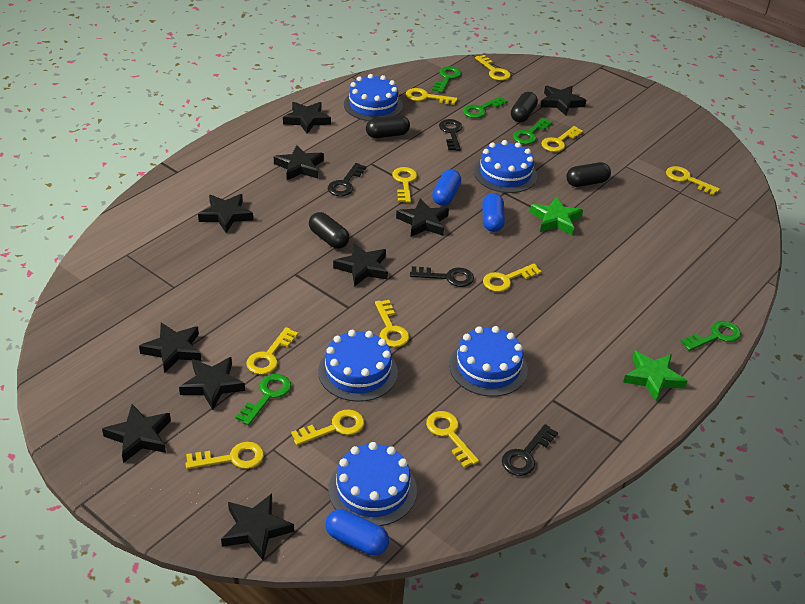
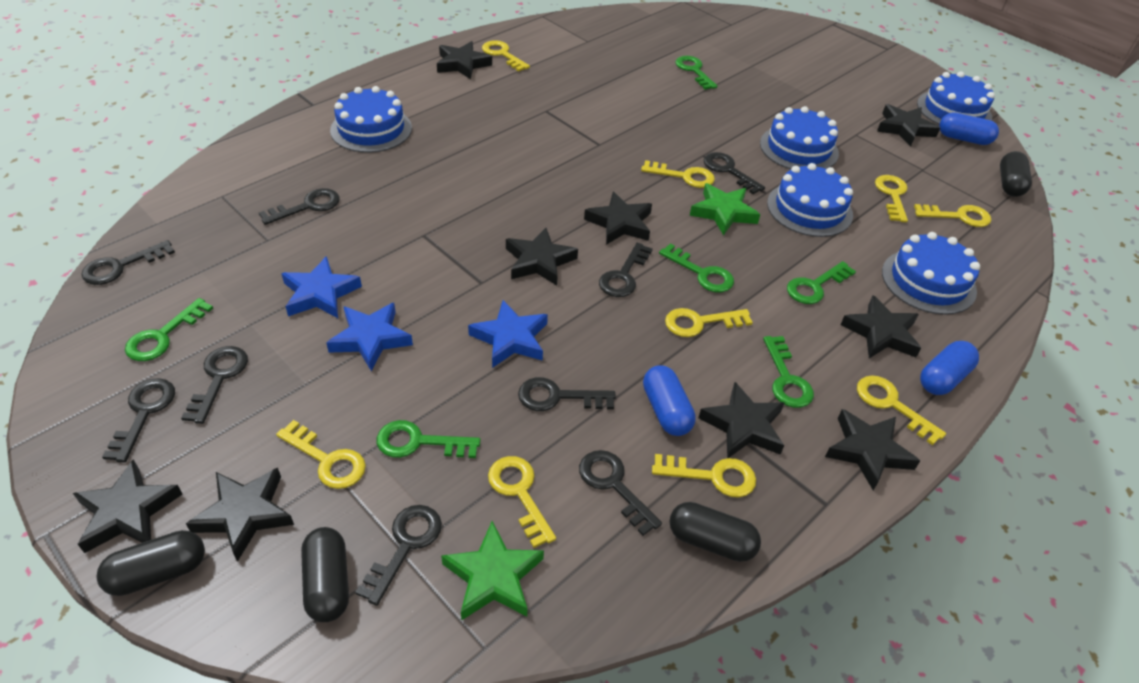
black key: 4 -> 9
black star: 10 -> 9
blue star: 0 -> 3
green key: 5 -> 6
yellow key: 11 -> 9

